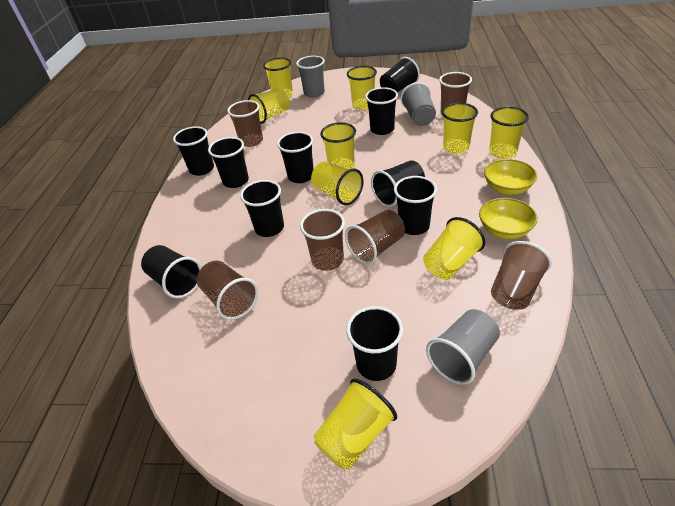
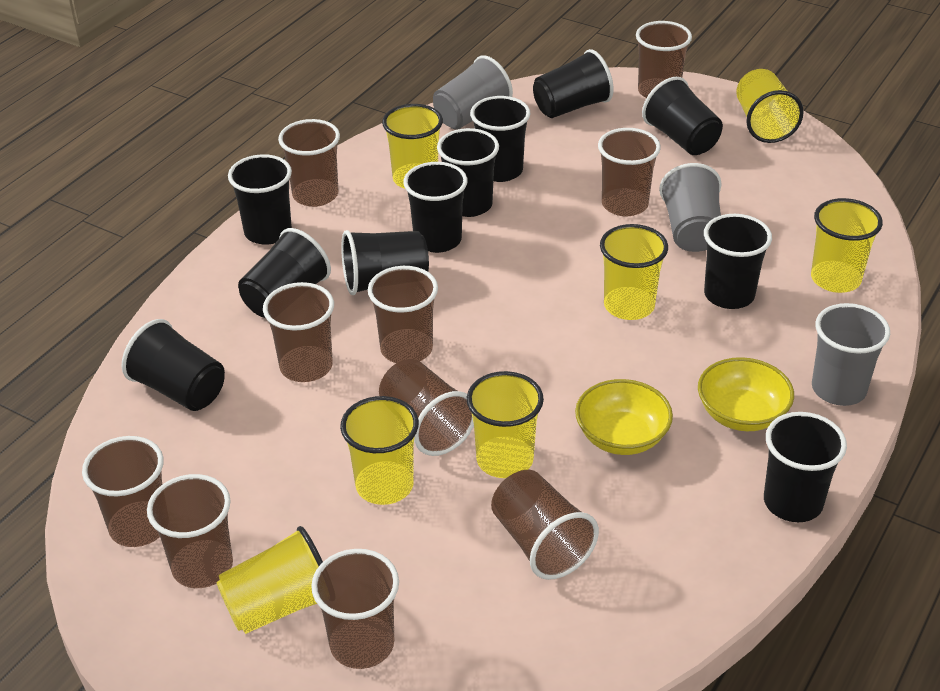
black cup: 10 -> 11
brown cup: 6 -> 10
yellow cup: 9 -> 7

